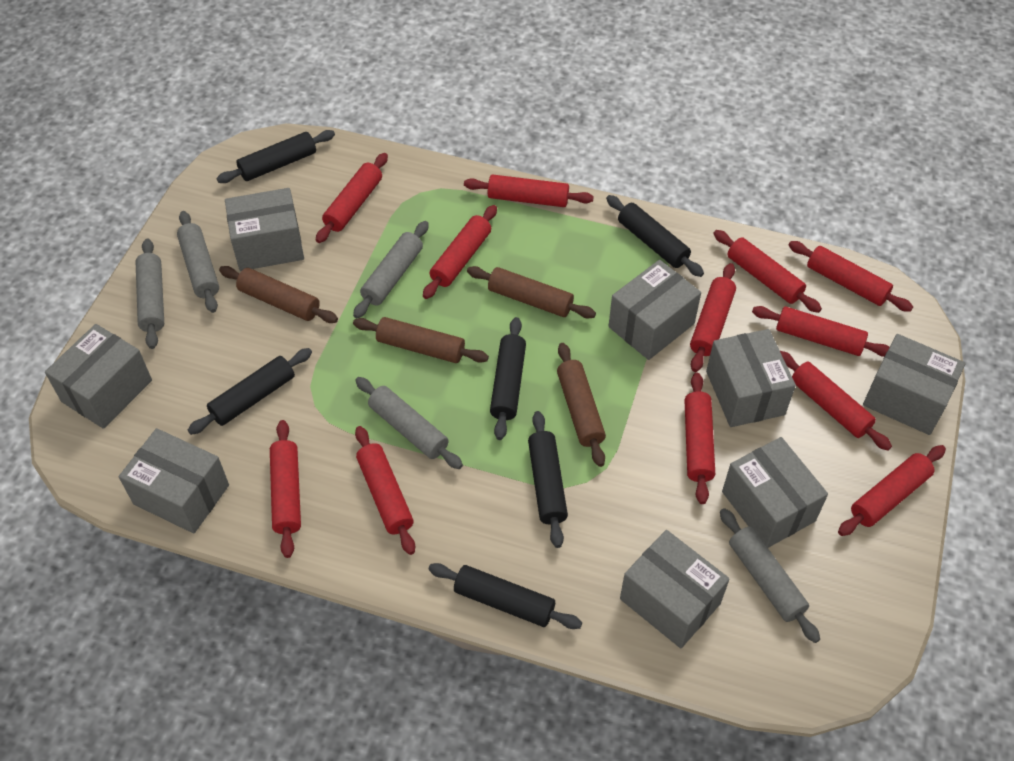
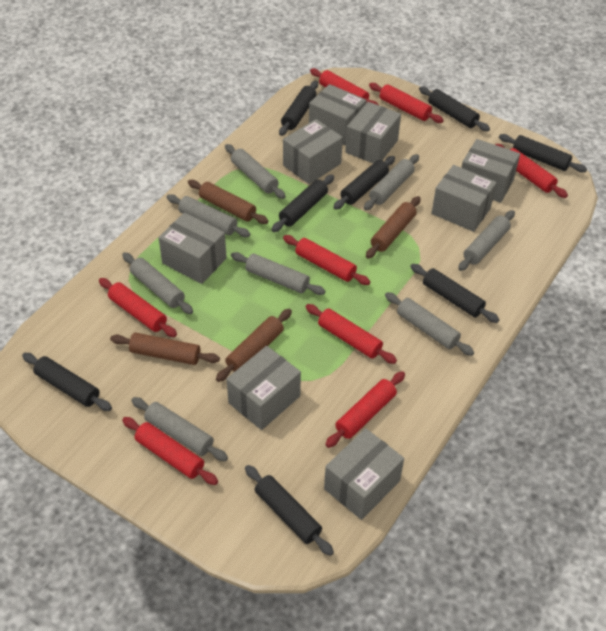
black rolling pin: 6 -> 8
grey rolling pin: 5 -> 8
red rolling pin: 12 -> 8

